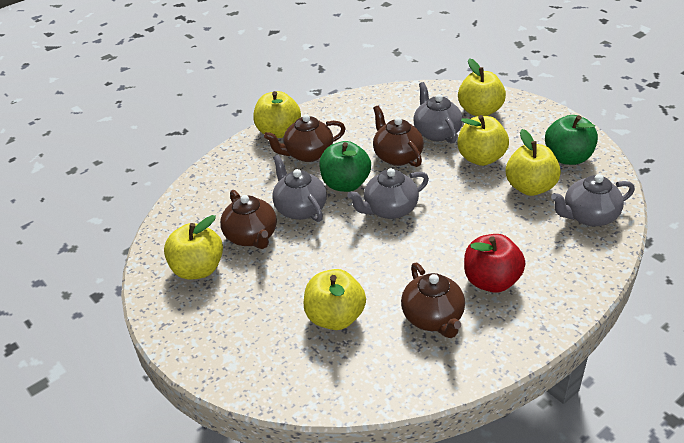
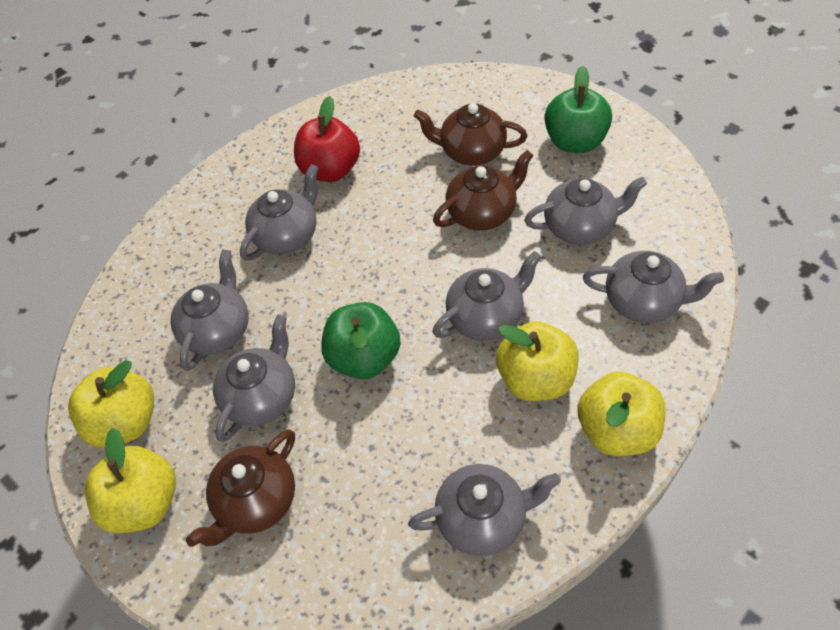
brown teapot: 4 -> 3
grey teapot: 4 -> 7
yellow apple: 6 -> 4

